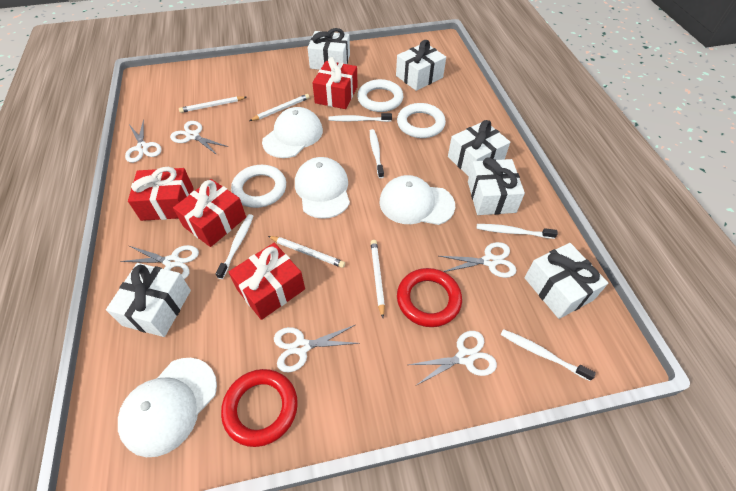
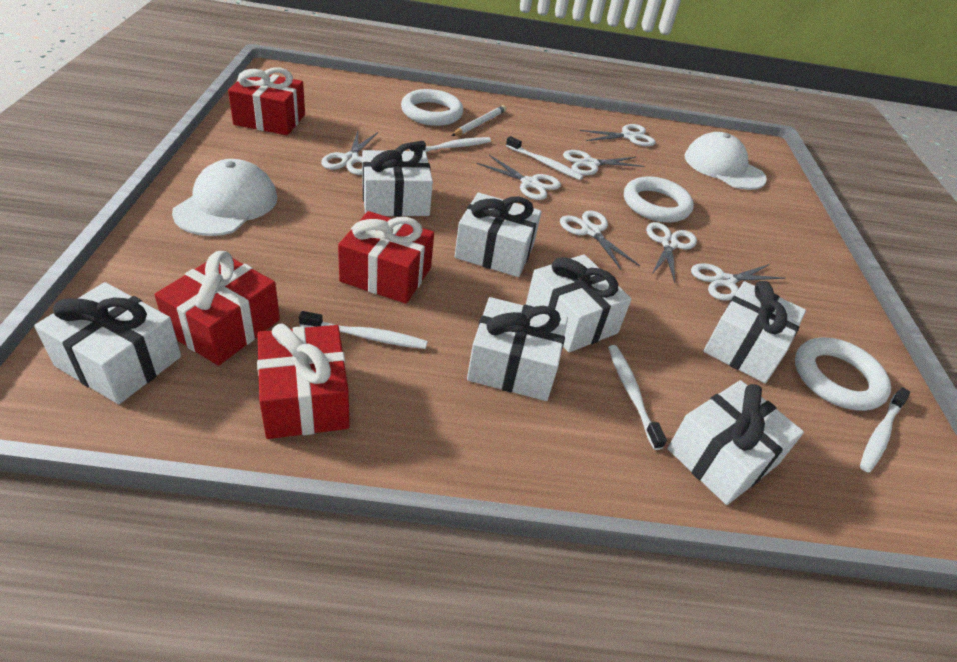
red ring: 2 -> 0
white cap: 4 -> 2
white gift: 6 -> 7
white pencil: 4 -> 1
white scissors: 6 -> 7

